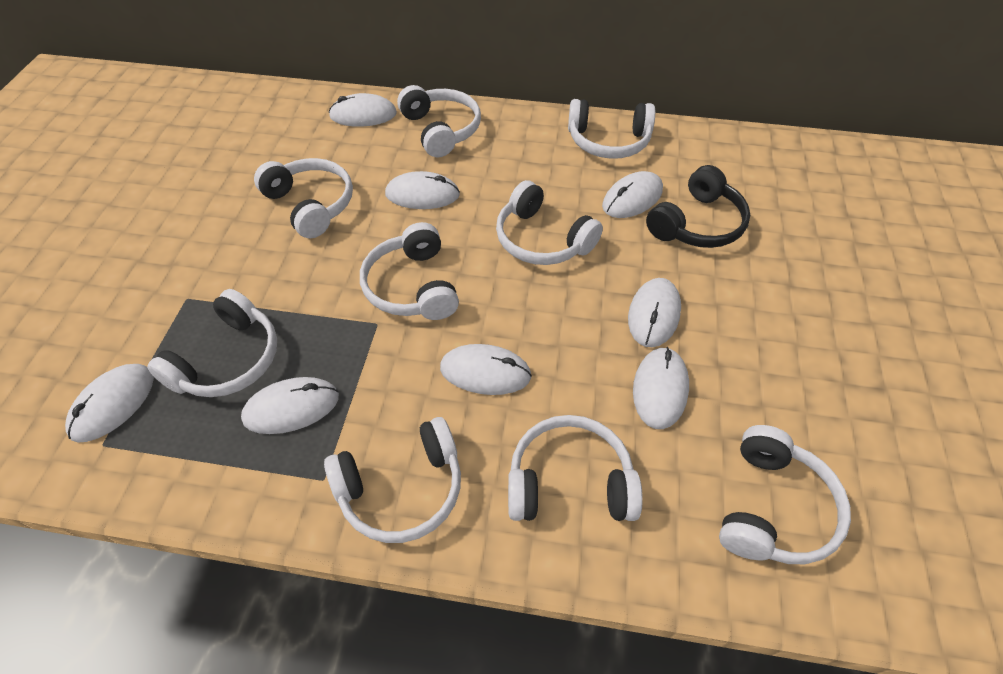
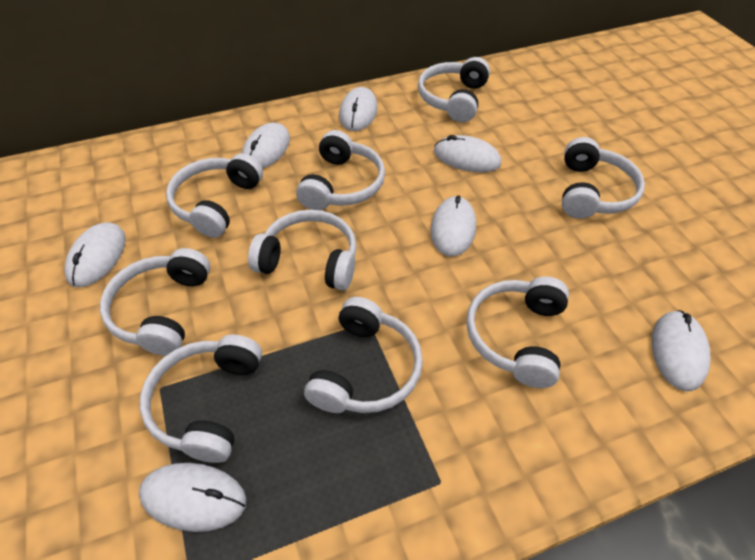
black headphones: 1 -> 0
white mouse: 8 -> 7

